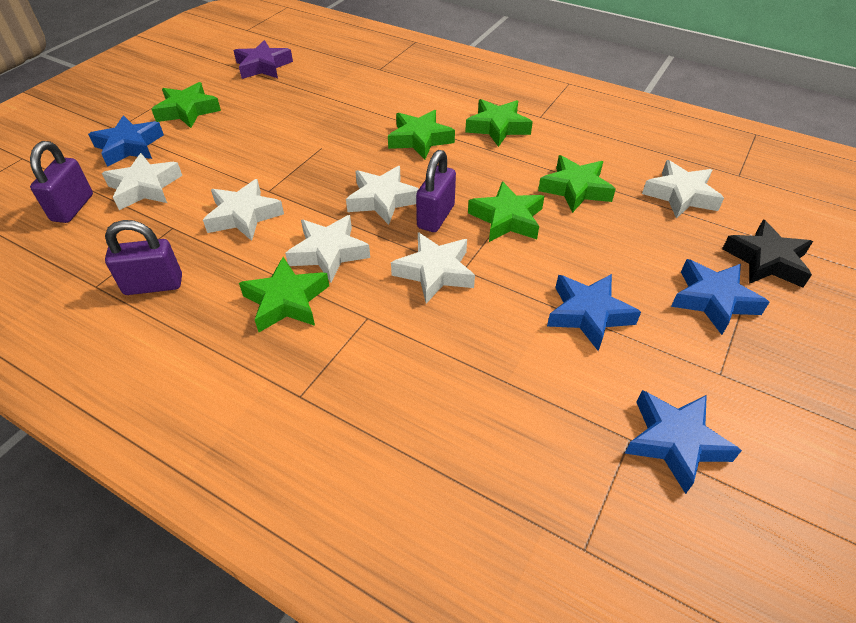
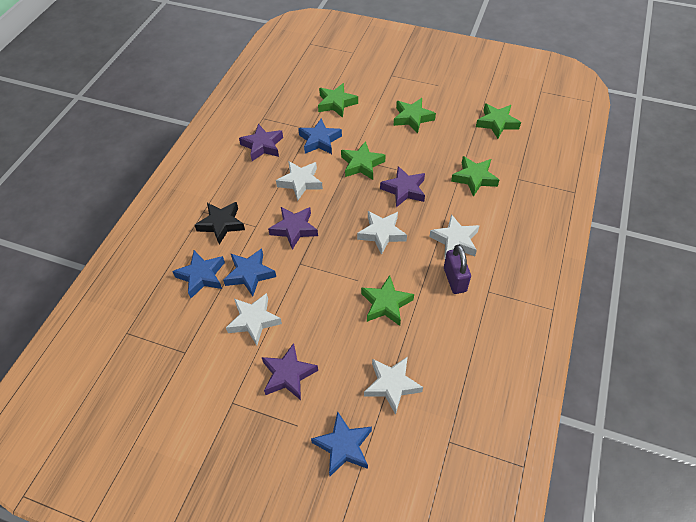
purple padlock: 3 -> 1
purple star: 1 -> 4
white star: 6 -> 5

